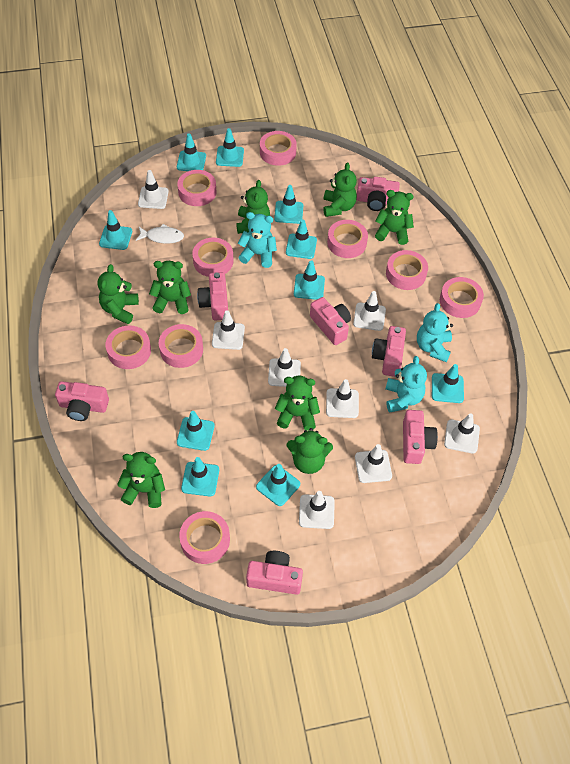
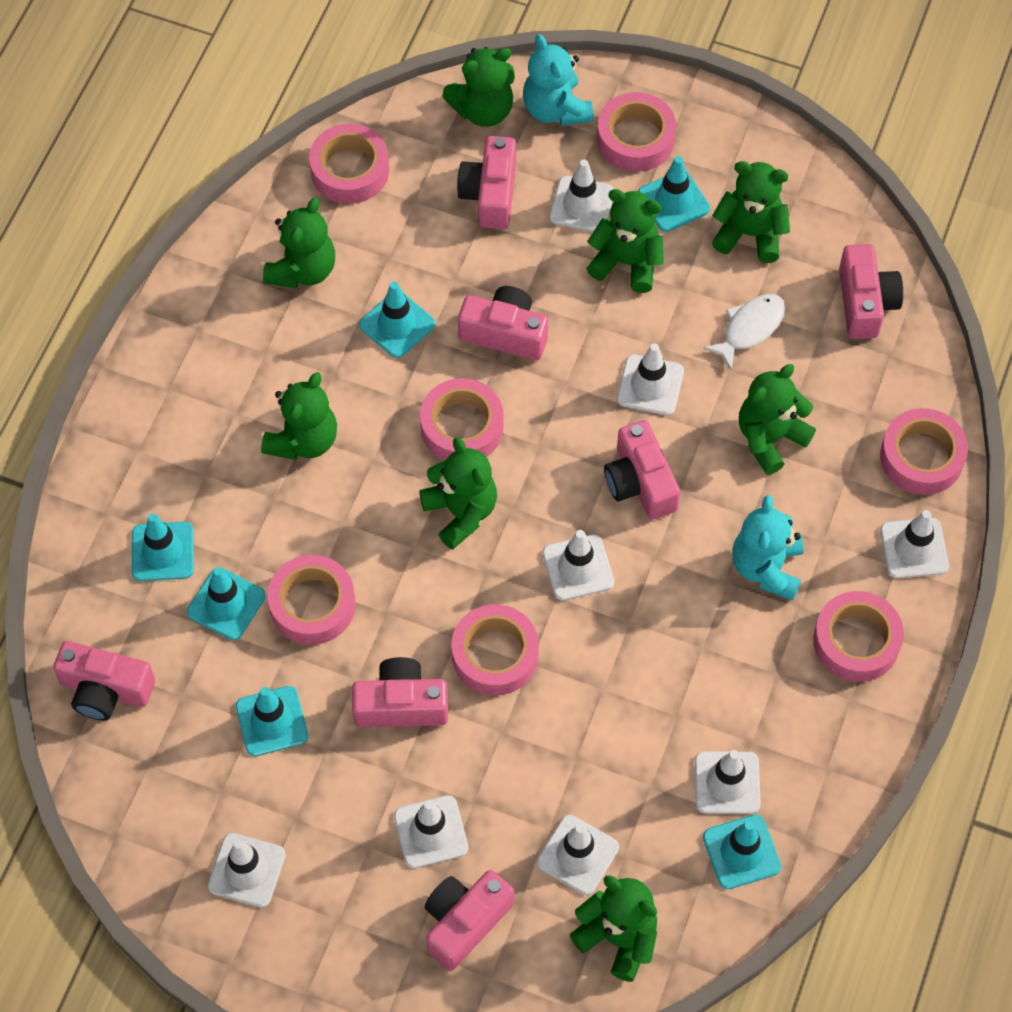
pink tape: 9 -> 7
turquoise teddy bear: 3 -> 2
turquoise traffic cone: 10 -> 6

